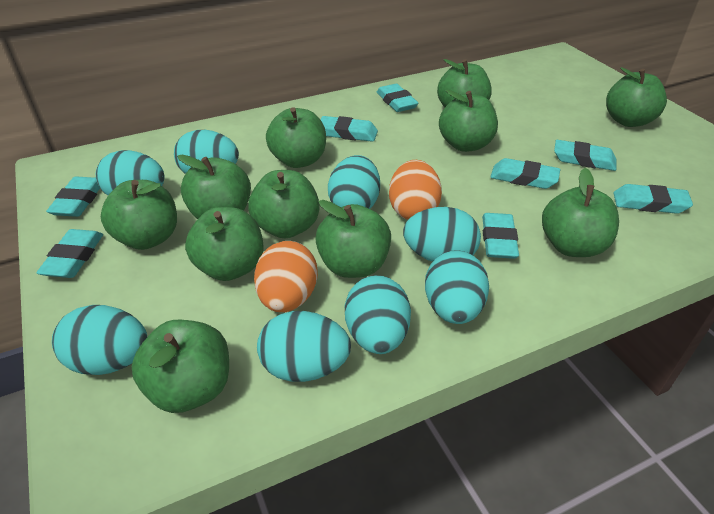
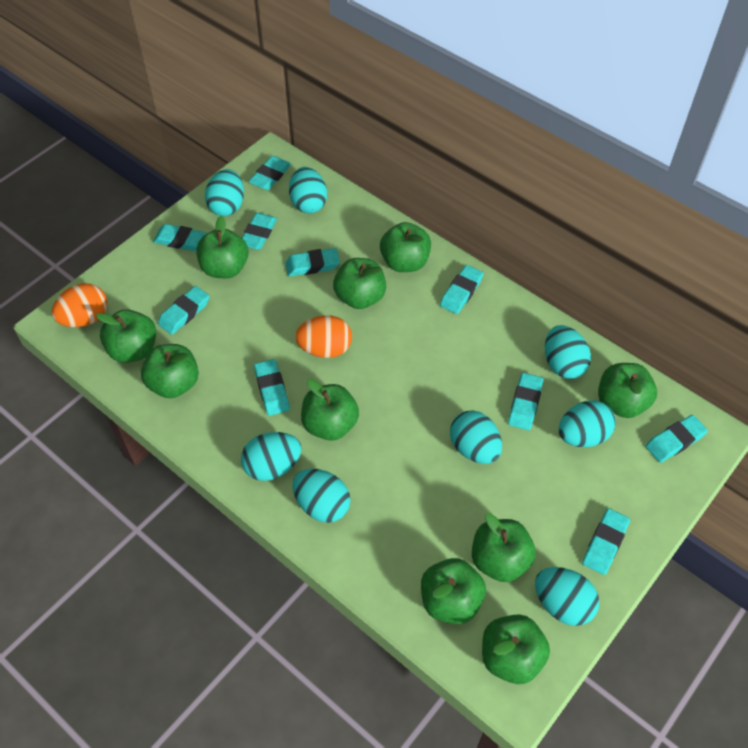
green apple: 11 -> 10
turquoise eraser: 8 -> 10

